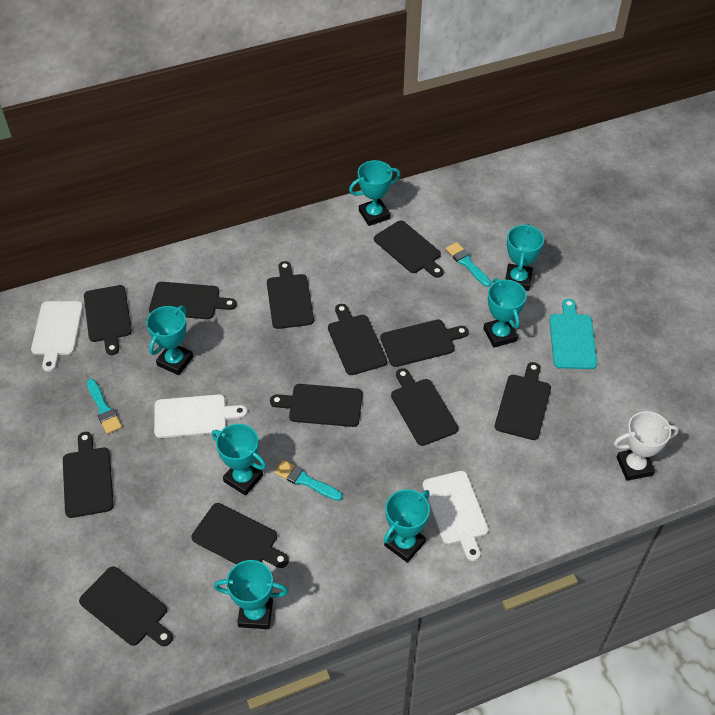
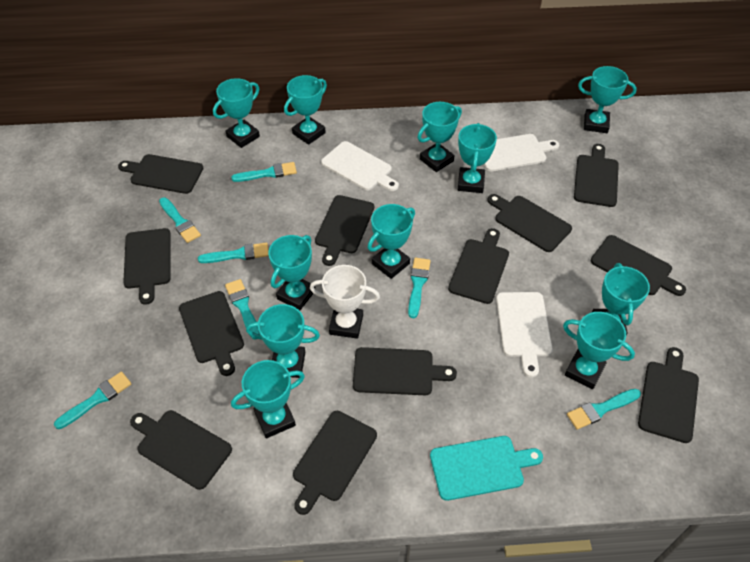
turquoise brush: 3 -> 7
turquoise trophy: 7 -> 11

